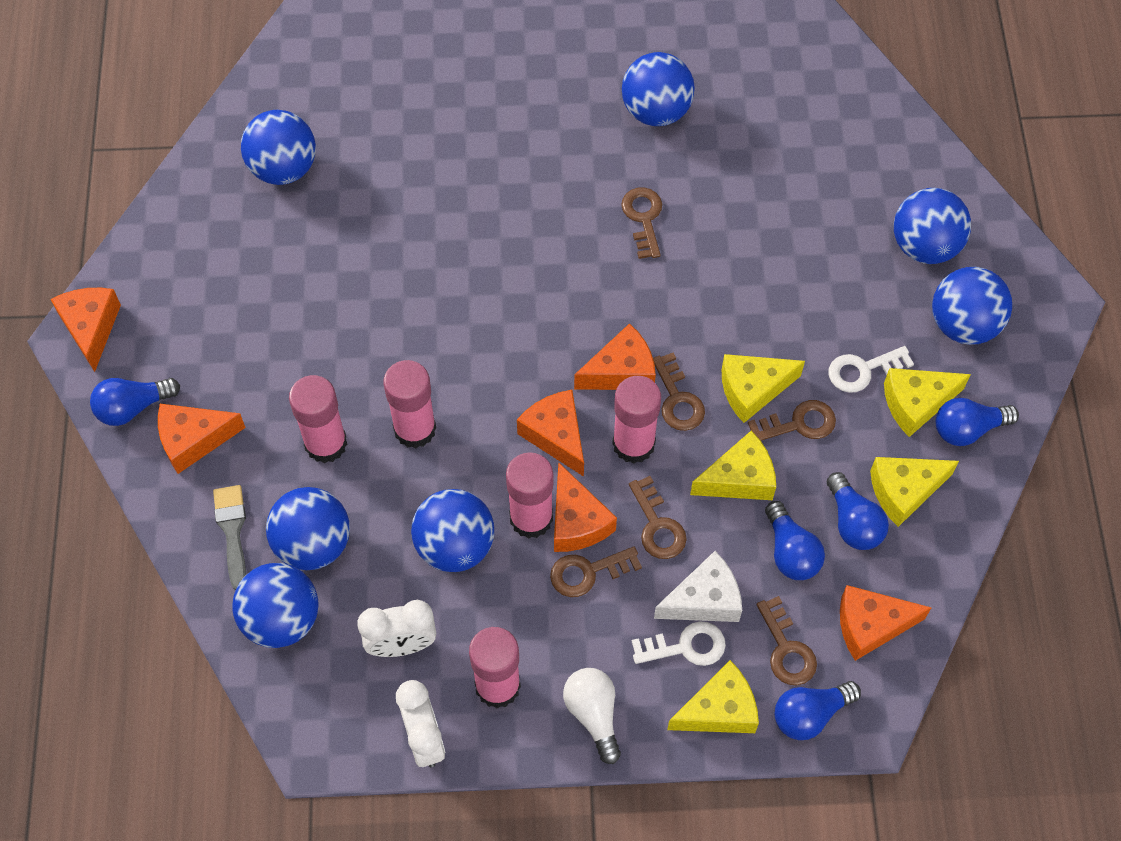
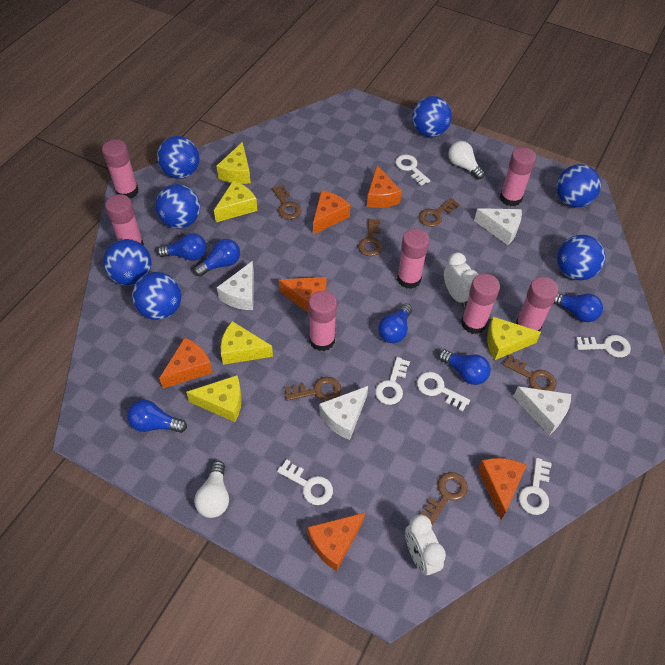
blue light bulb: 5 -> 6
grey brush: 1 -> 0
pink glue stick: 5 -> 7
white cheese: 1 -> 4
white key: 2 -> 6
white light bulb: 1 -> 2

